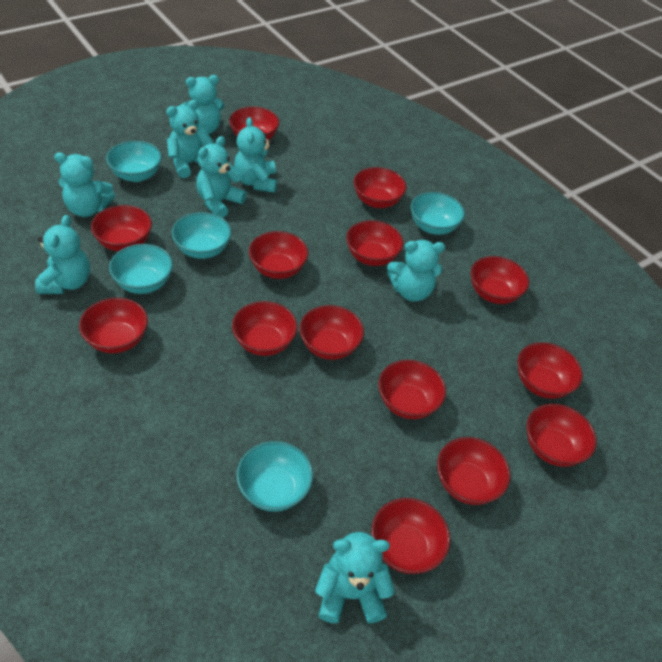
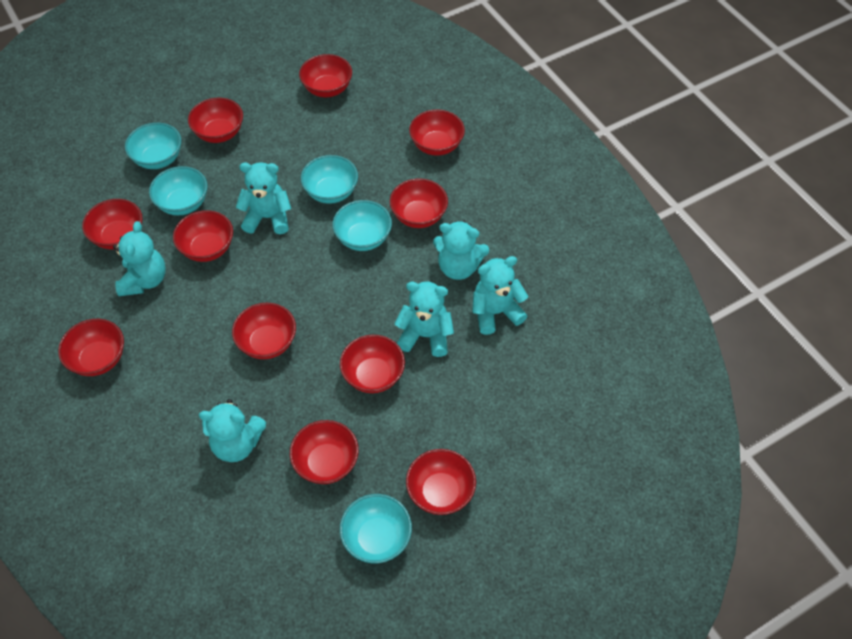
red bowl: 14 -> 11
turquoise teddy bear: 8 -> 6

